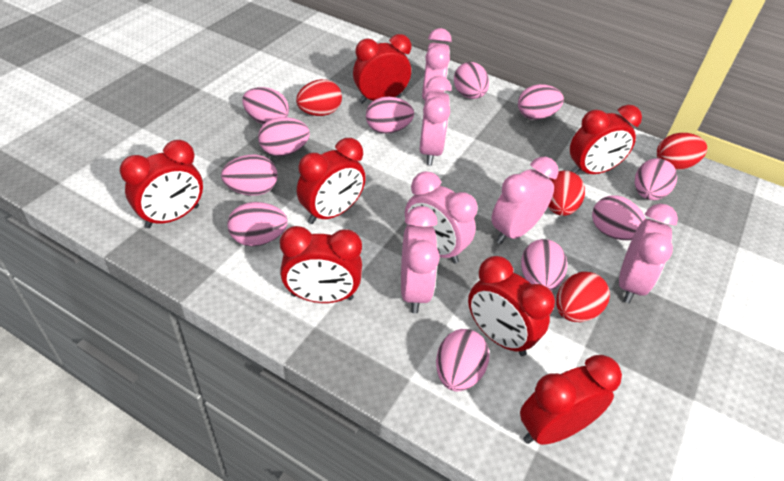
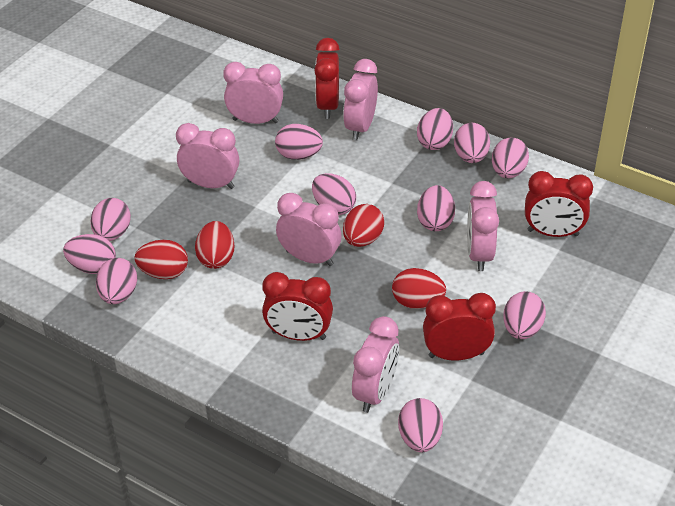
red clock: 7 -> 4

